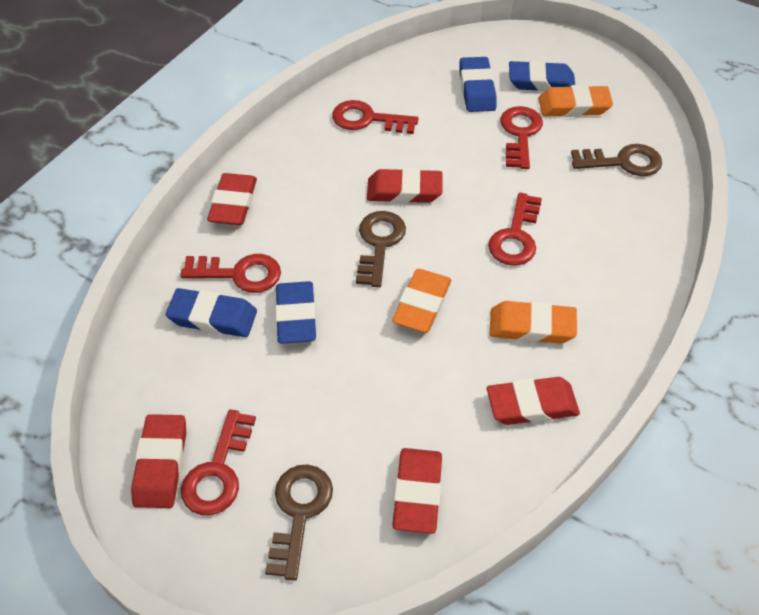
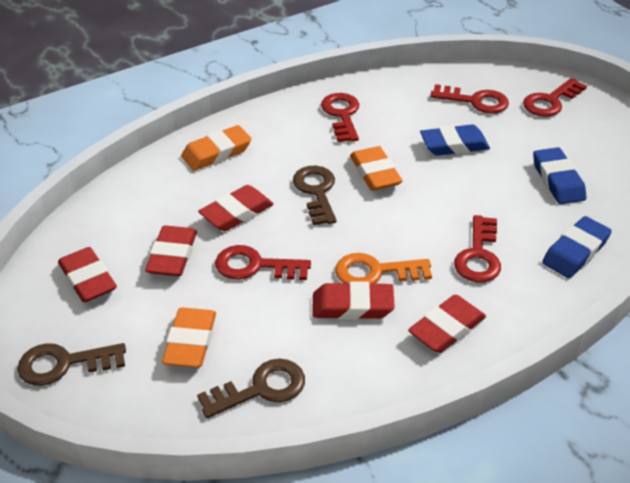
blue eraser: 4 -> 3
orange key: 0 -> 1

